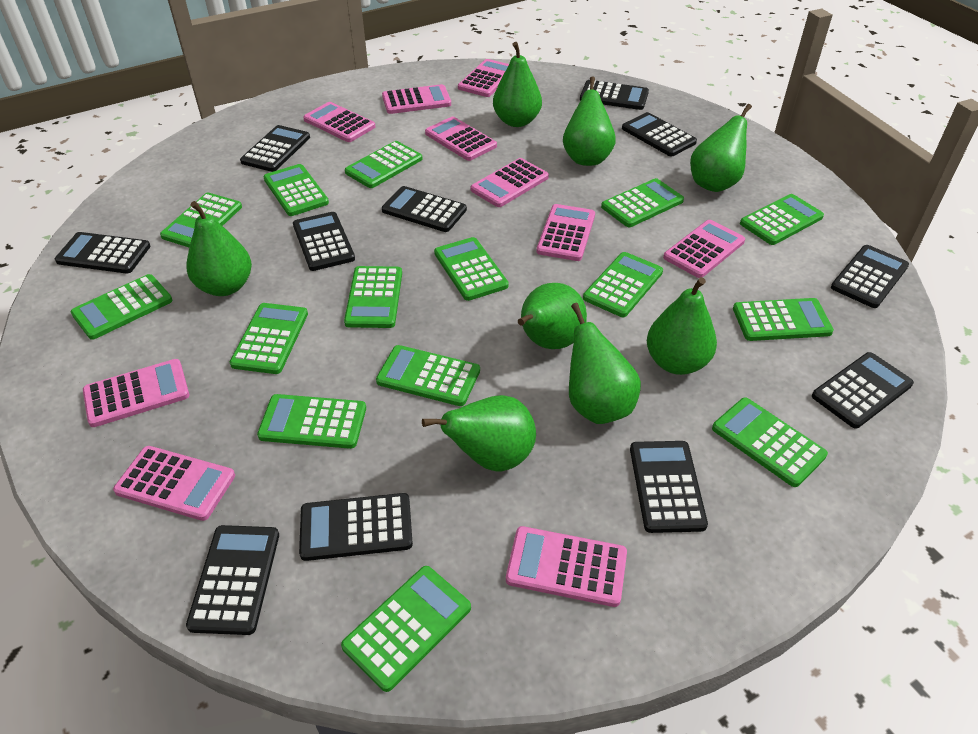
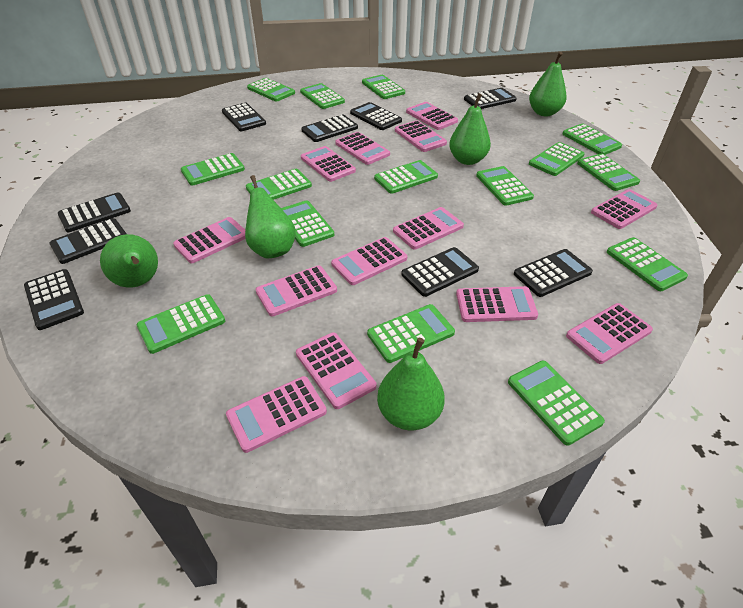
black calculator: 11 -> 9
green pear: 8 -> 5
pink calculator: 10 -> 13

